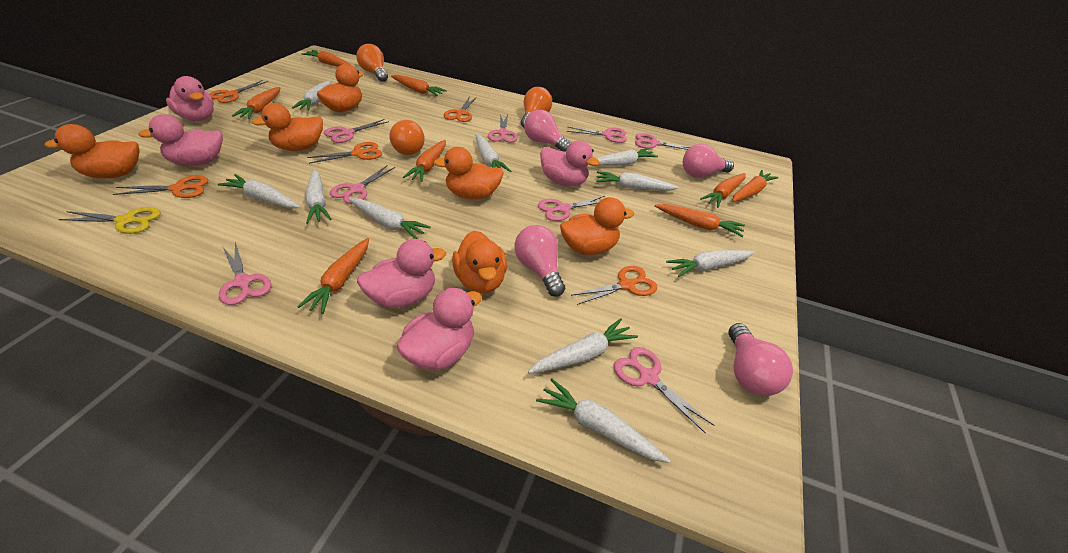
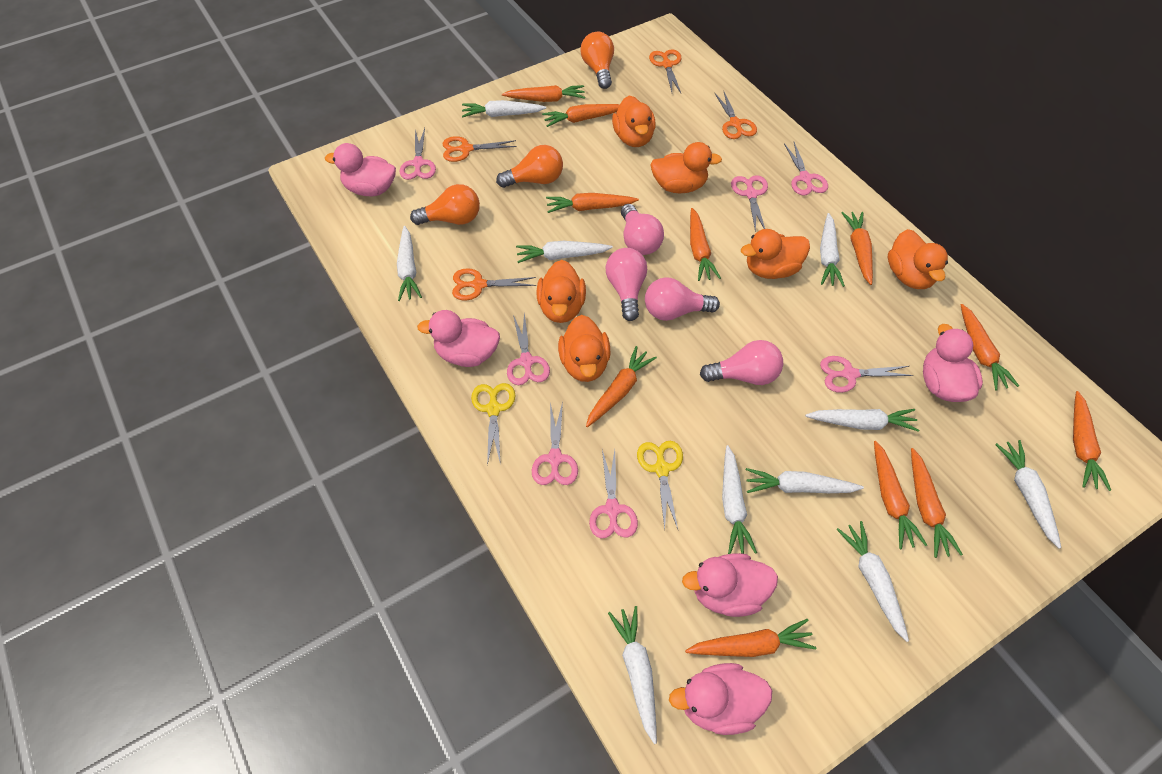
orange carrot: 8 -> 11
orange scissors: 5 -> 4
pink scissors: 8 -> 7
yellow scissors: 1 -> 2

